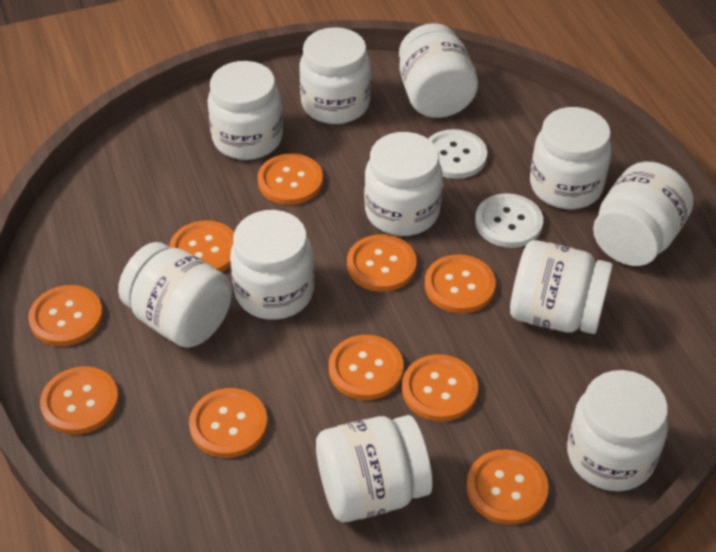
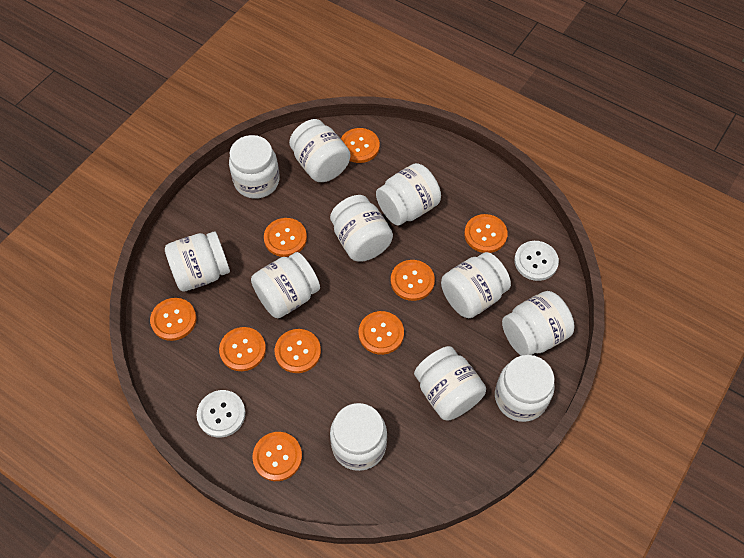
orange button: 10 -> 9

